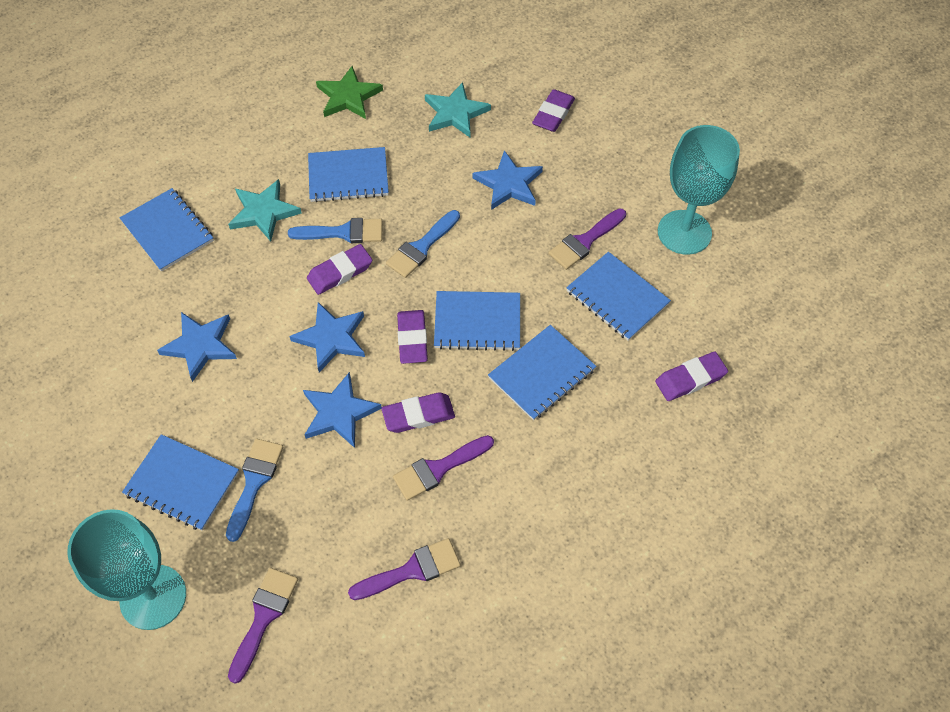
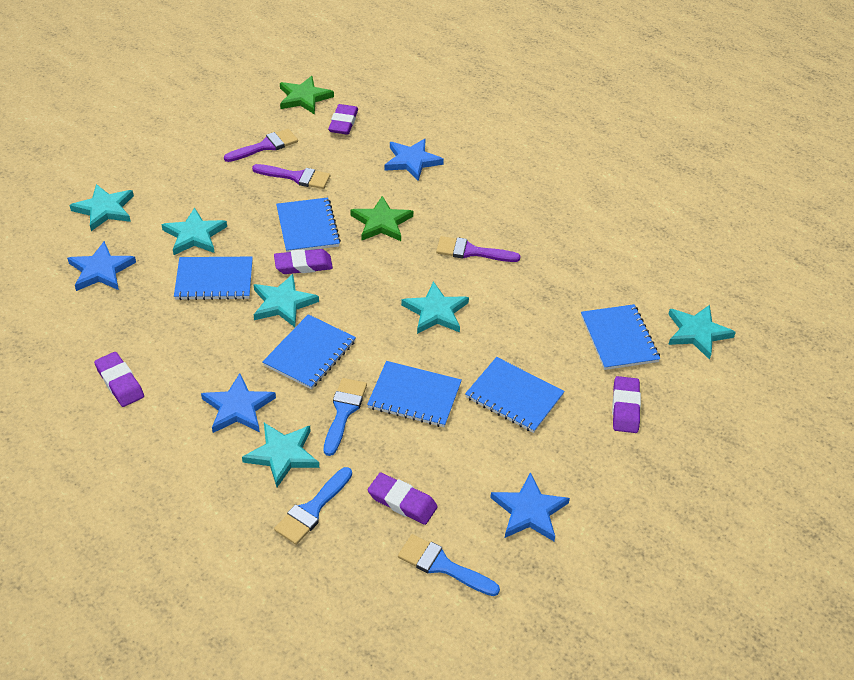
green star: 1 -> 2
purple brush: 4 -> 3
turquoise goblet: 2 -> 0
turquoise star: 2 -> 6

